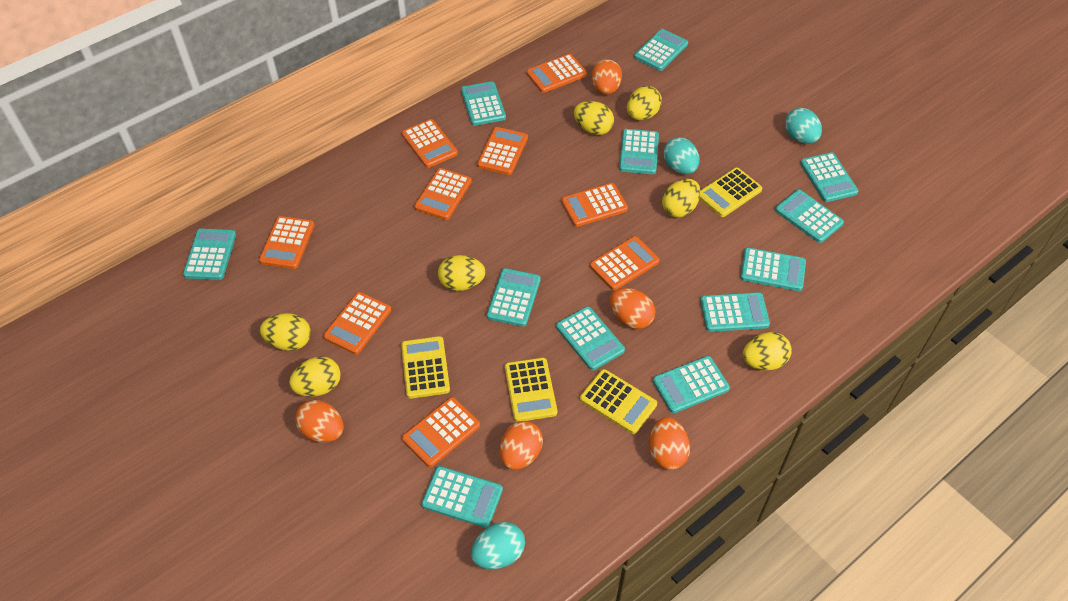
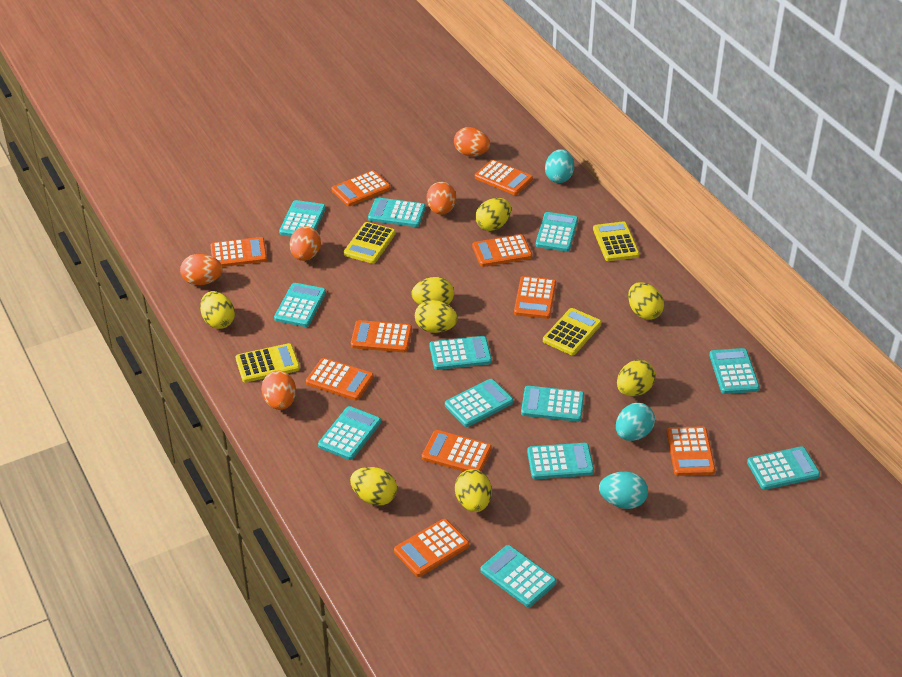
orange calculator: 9 -> 10
yellow egg: 7 -> 8

